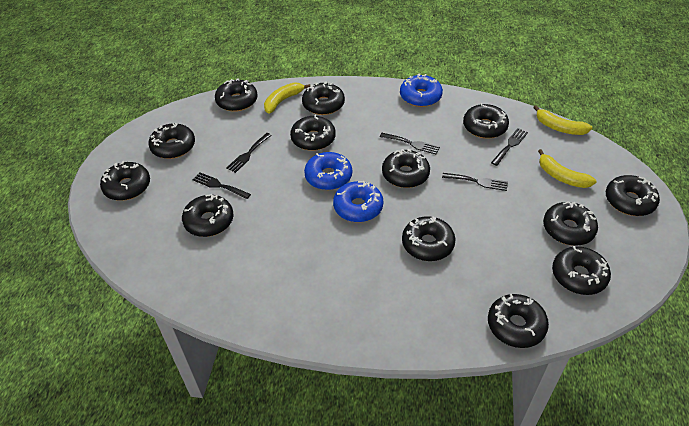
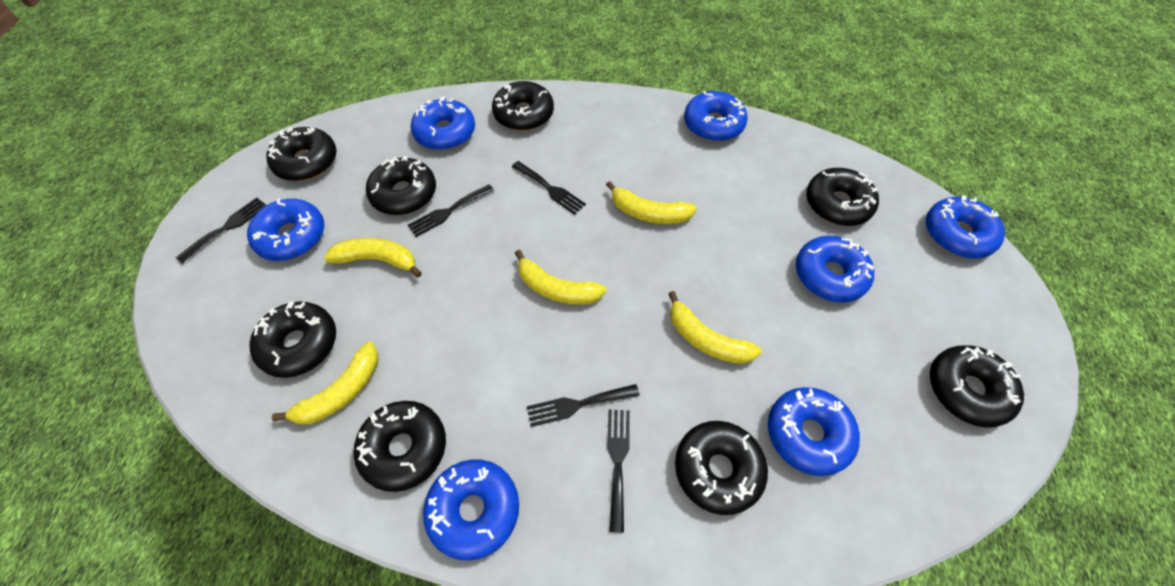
black donut: 13 -> 8
blue donut: 3 -> 7
yellow banana: 3 -> 5

